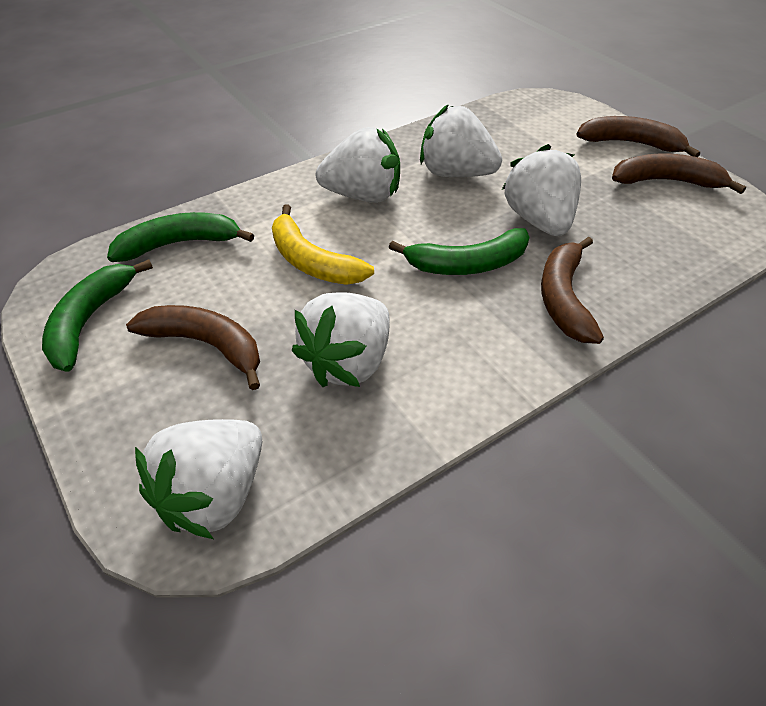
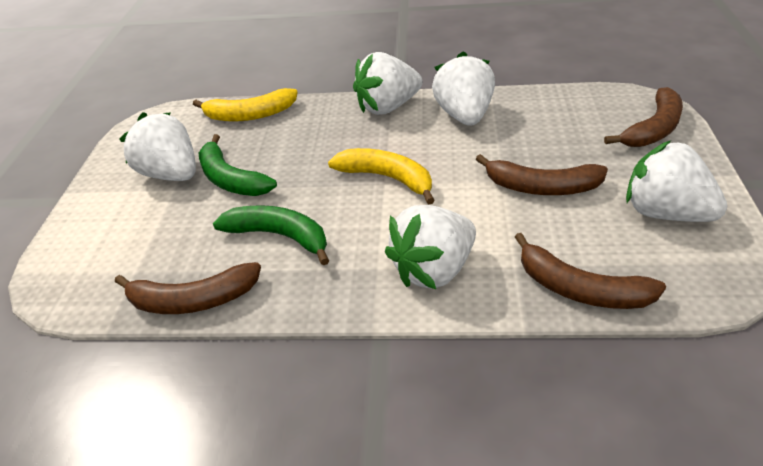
green banana: 3 -> 2
yellow banana: 1 -> 2

